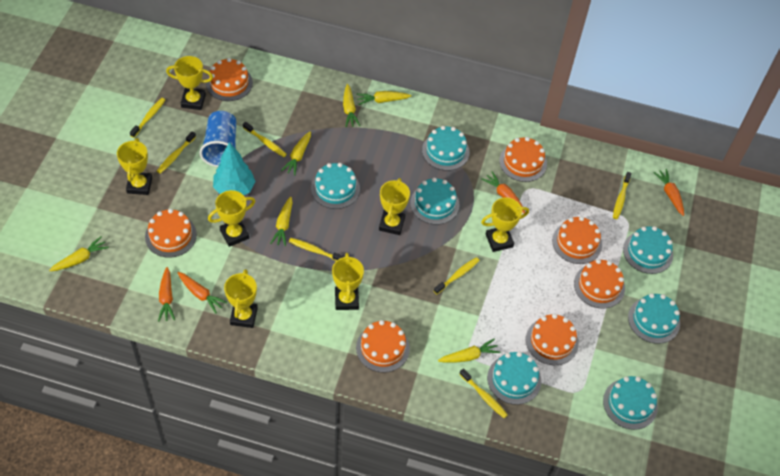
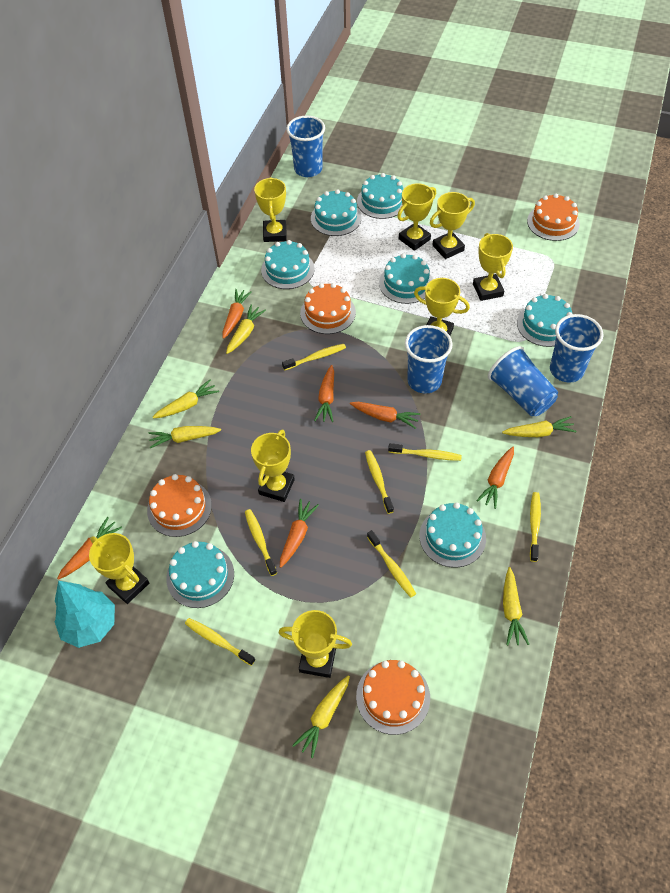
blue cup: 1 -> 4
orange cake: 7 -> 4
orange carrot: 4 -> 6
yellow trophy: 7 -> 8

